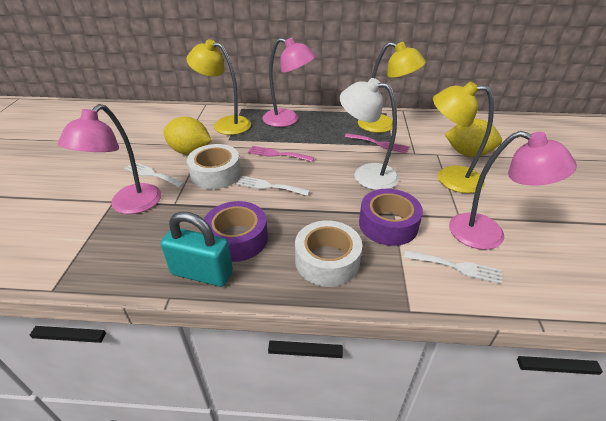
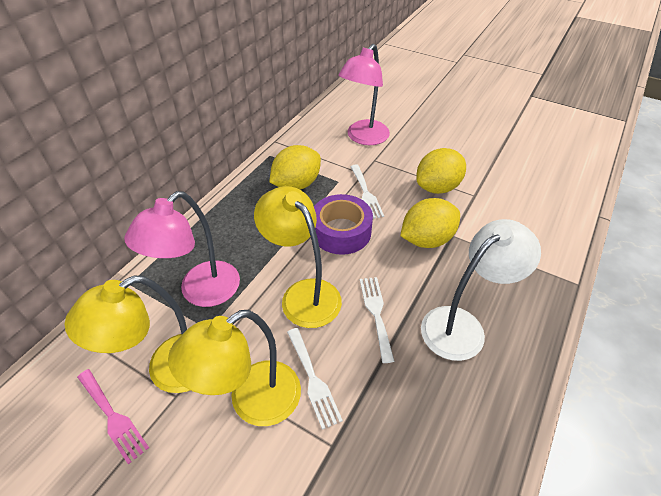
pink fork: 2 -> 1
pink lamp: 3 -> 2
purple tape: 2 -> 1
turquoise padlock: 1 -> 0
white tape: 2 -> 0
yellow lemon: 2 -> 3

